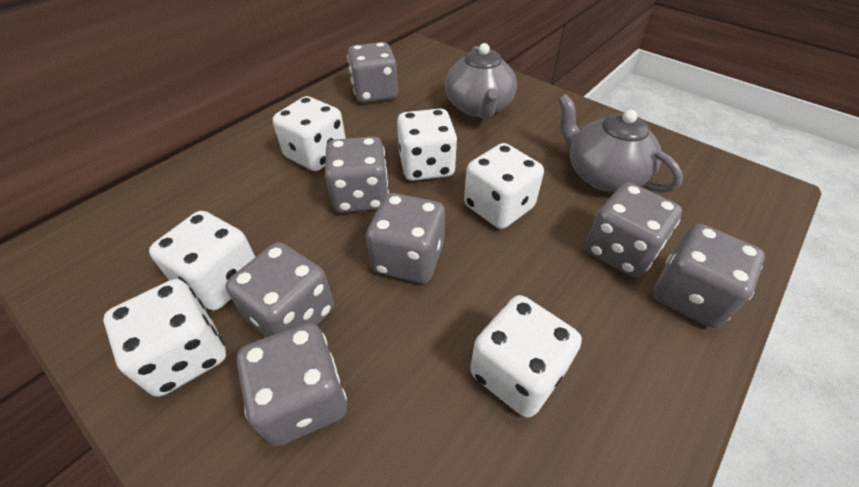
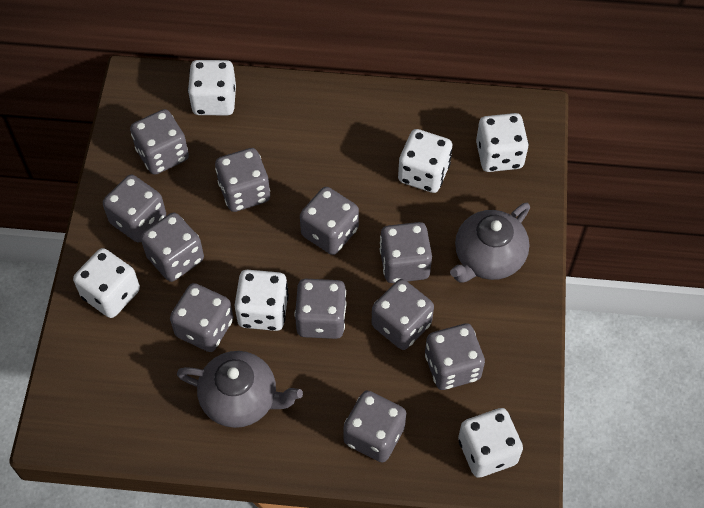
grey dice: 7 -> 11

